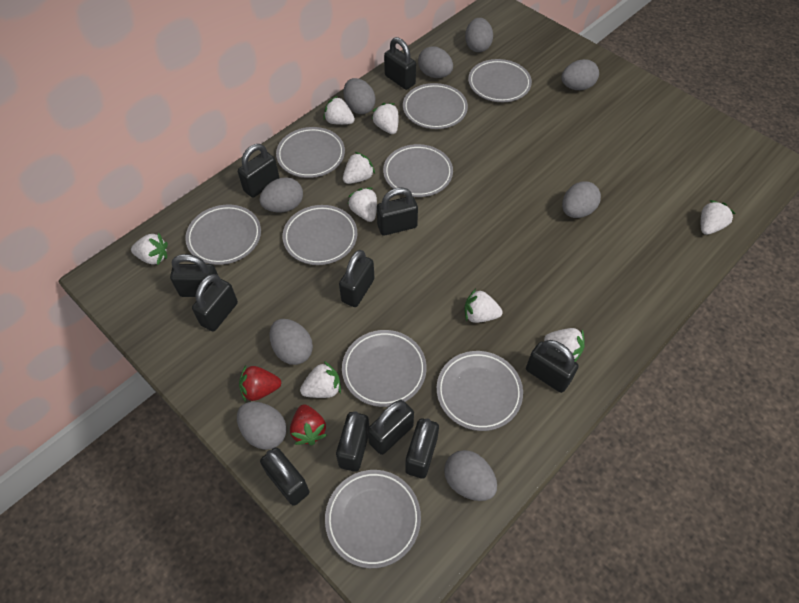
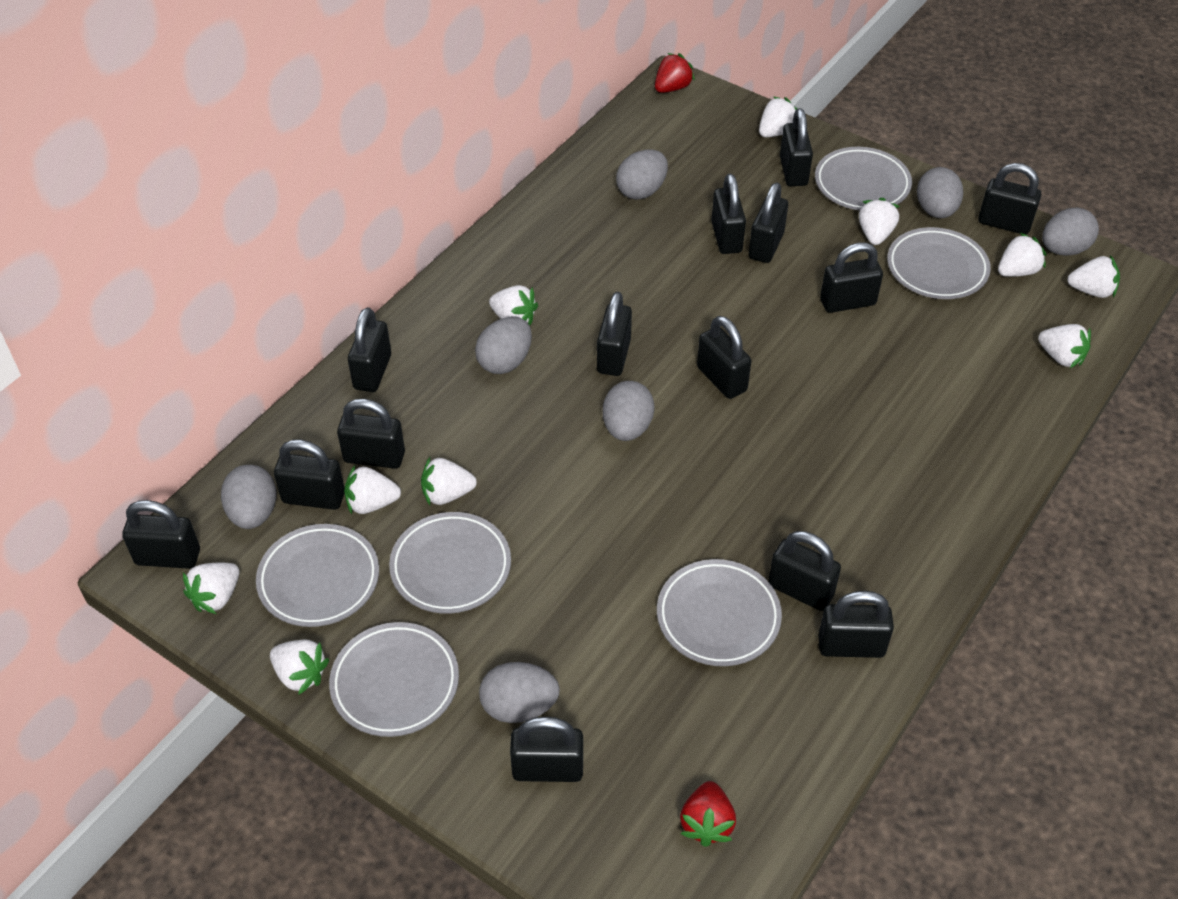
black padlock: 11 -> 14
grey egg: 9 -> 7
grey plate: 9 -> 6
white strawberry: 9 -> 10

